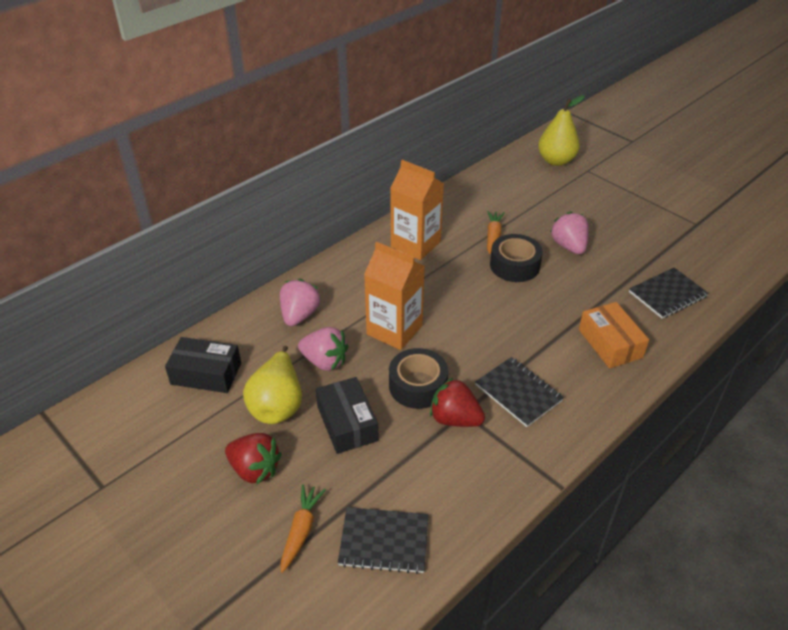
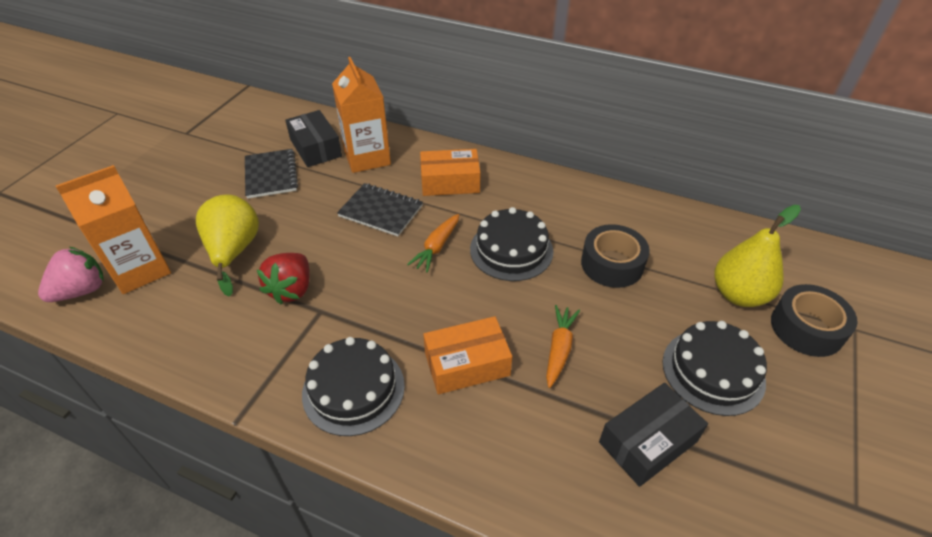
black cake: 0 -> 3
black notebook: 3 -> 2
orange box: 1 -> 2
pink strawberry: 3 -> 1
red strawberry: 2 -> 1

